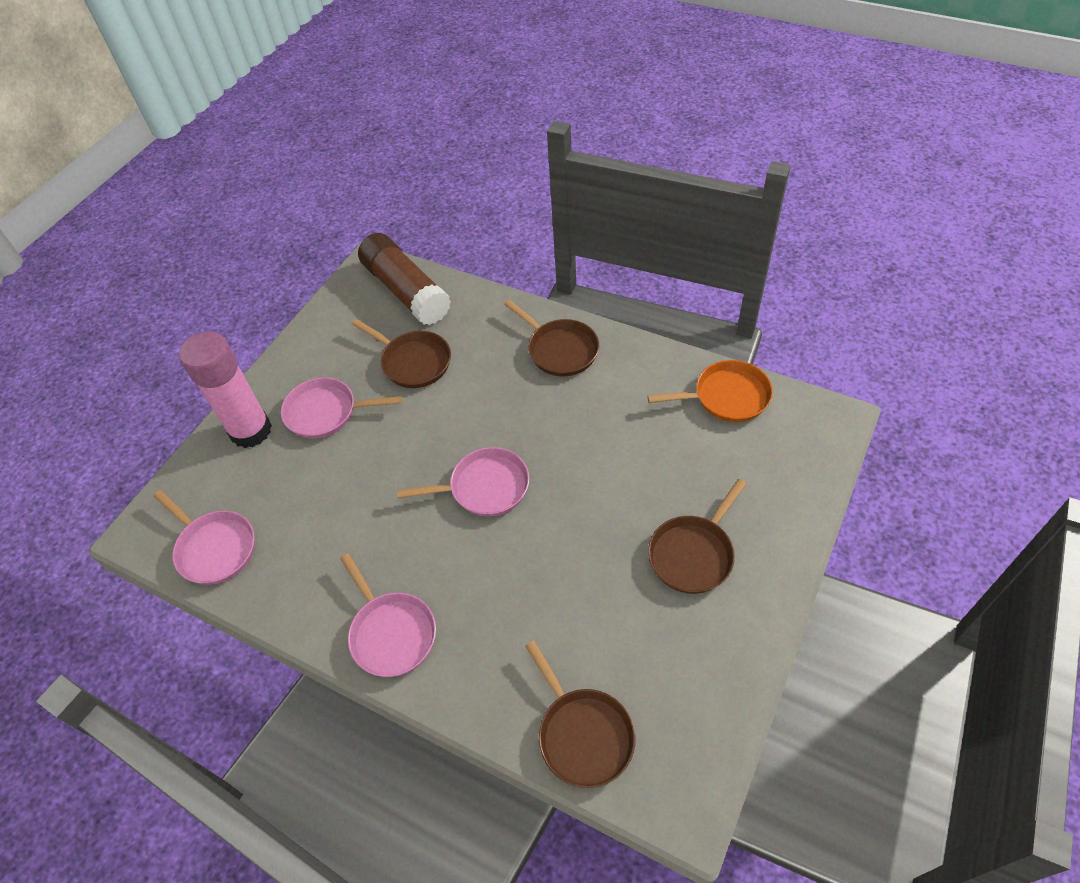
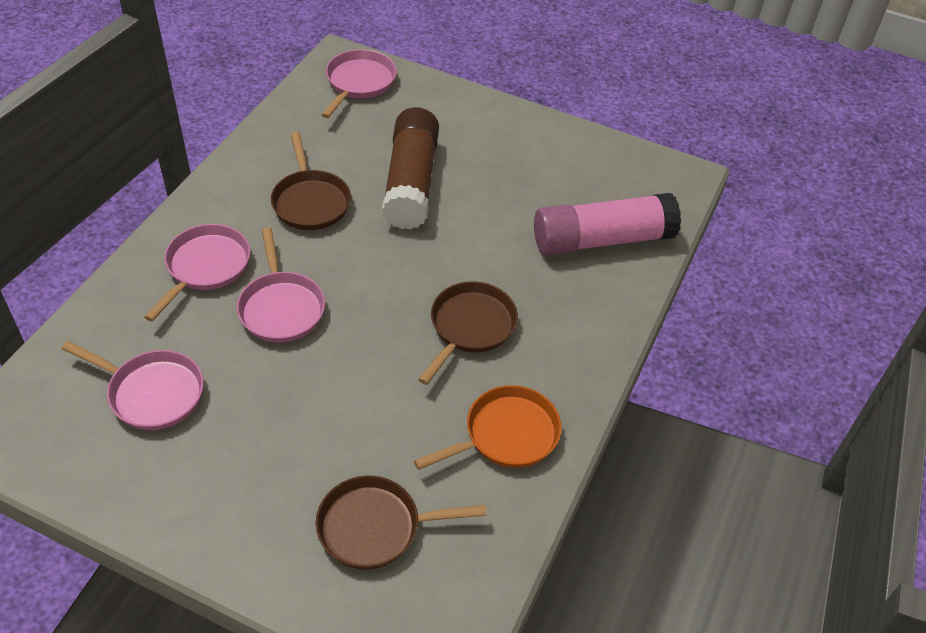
brown pan: 4 -> 3

